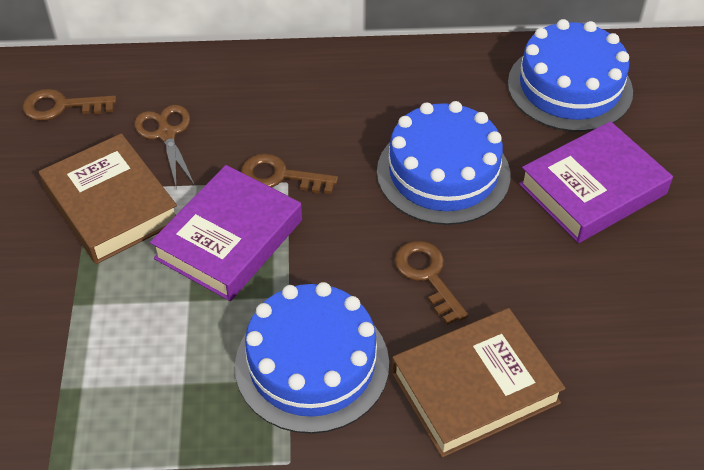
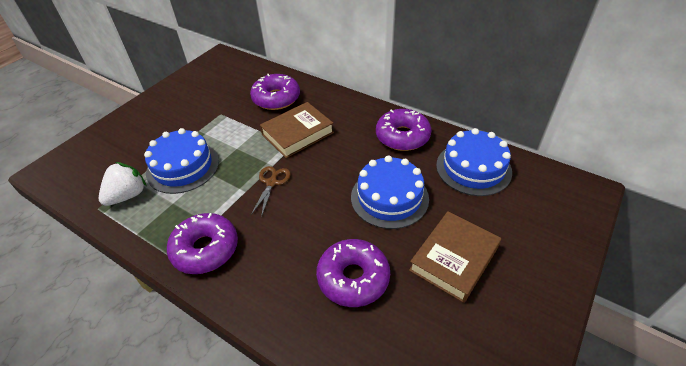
brown key: 3 -> 0
purple book: 2 -> 0
purple donut: 0 -> 4
white strawberry: 0 -> 1

